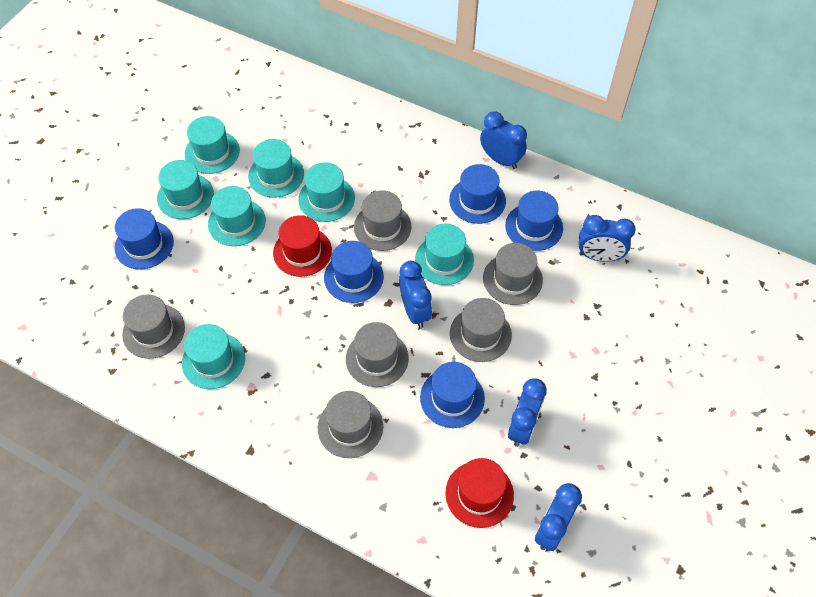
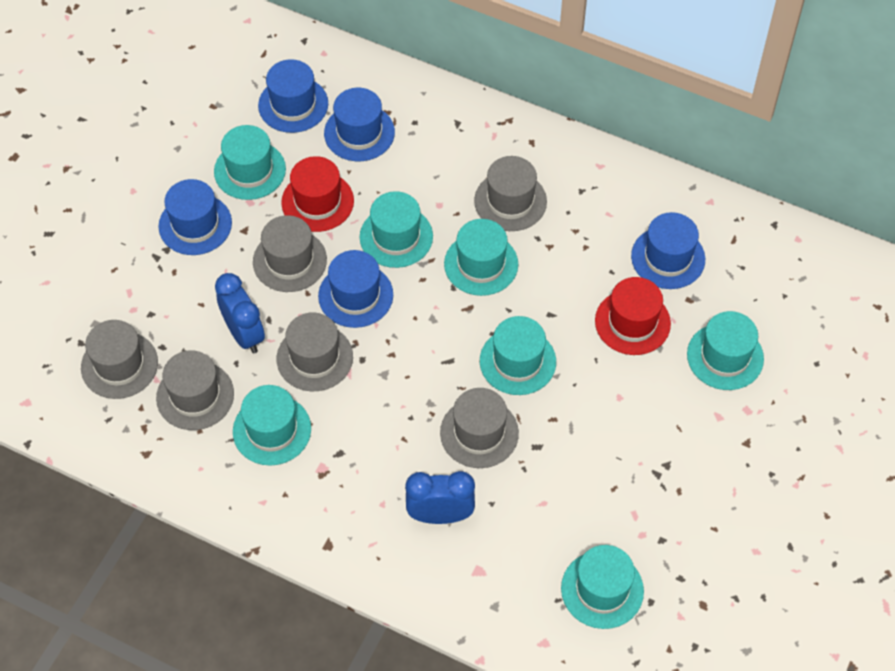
blue clock: 5 -> 2

